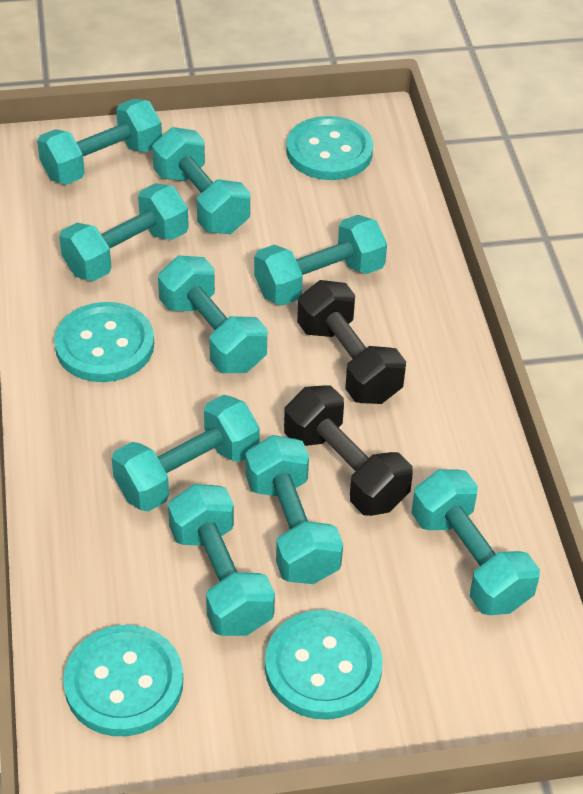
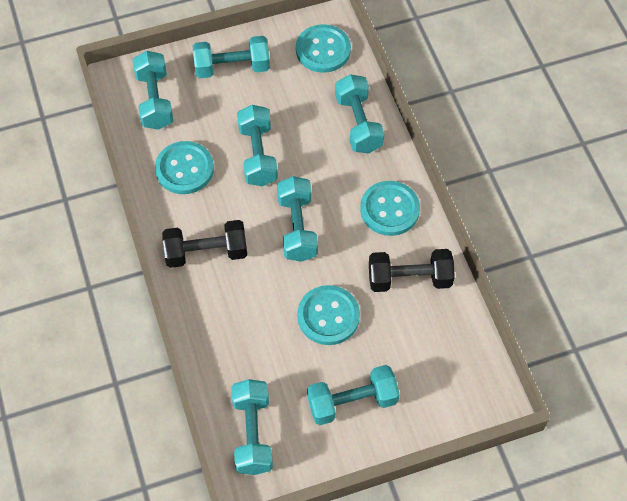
turquoise dumbbell: 9 -> 7

